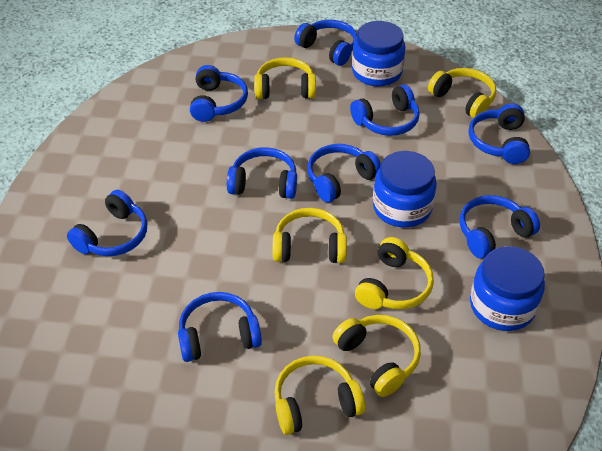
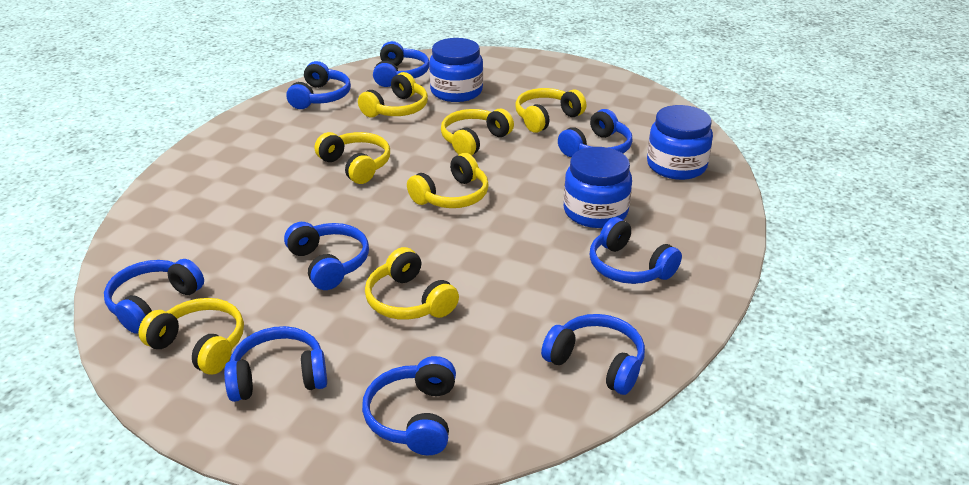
yellow headphones: 6 -> 7

